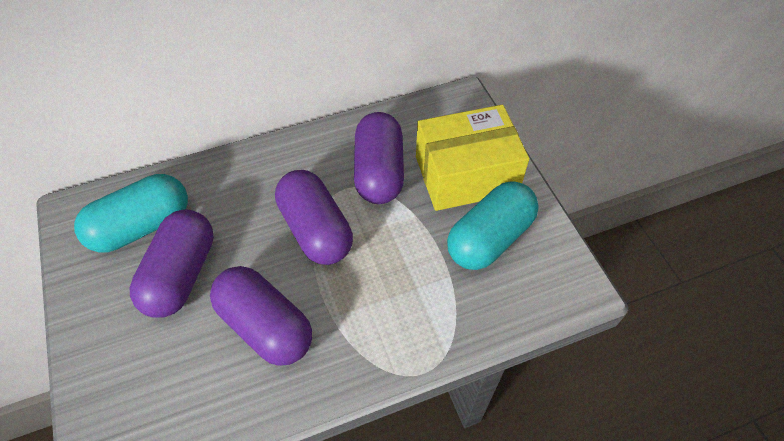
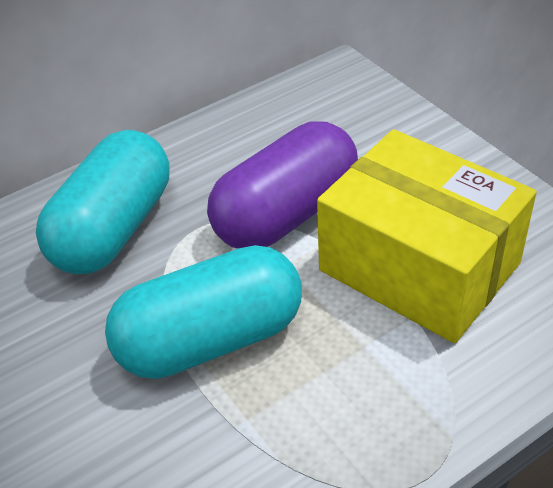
purple capsule: 4 -> 1

